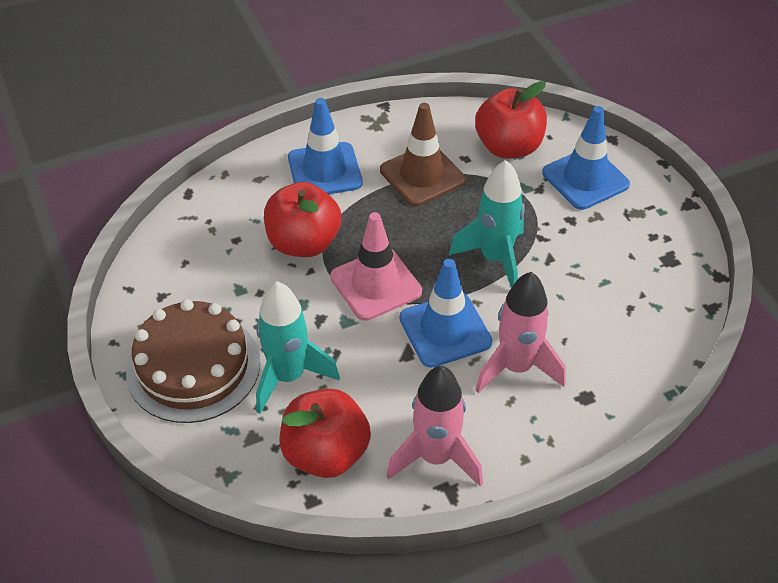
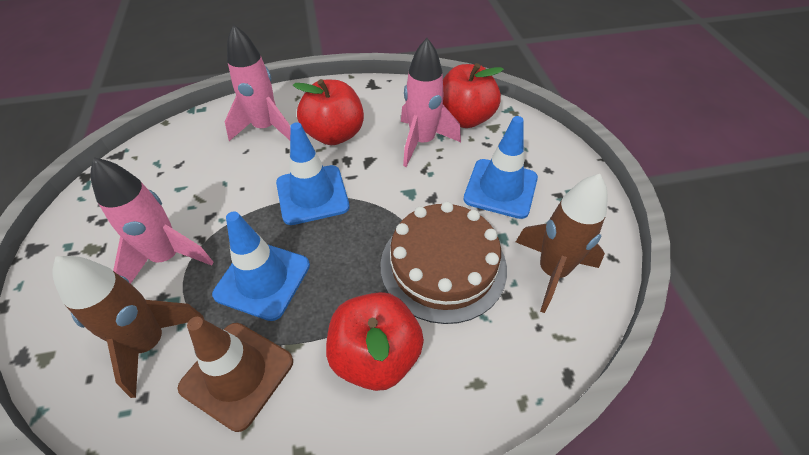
brown rocket: 0 -> 2
pink rocket: 2 -> 3
pink traffic cone: 1 -> 0
turquoise rocket: 2 -> 0

